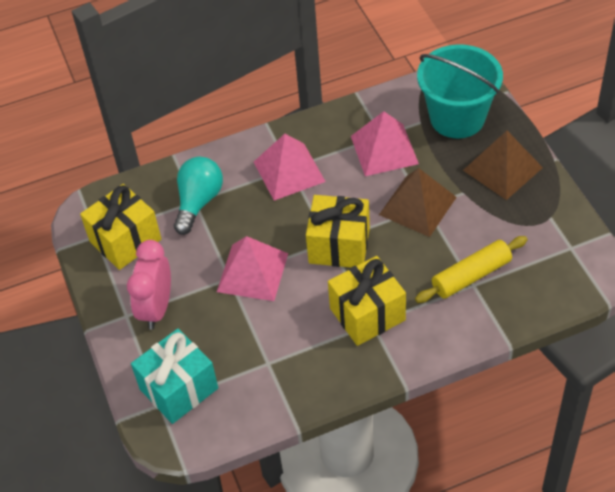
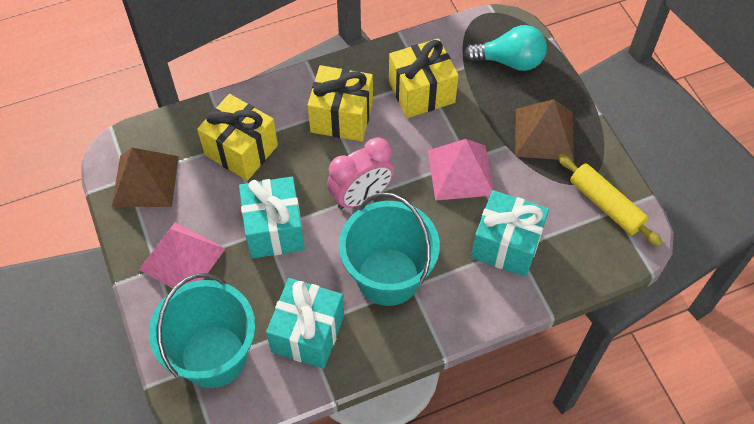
pink pyramid: 3 -> 2
turquoise bucket: 1 -> 2
turquoise gift: 1 -> 3

